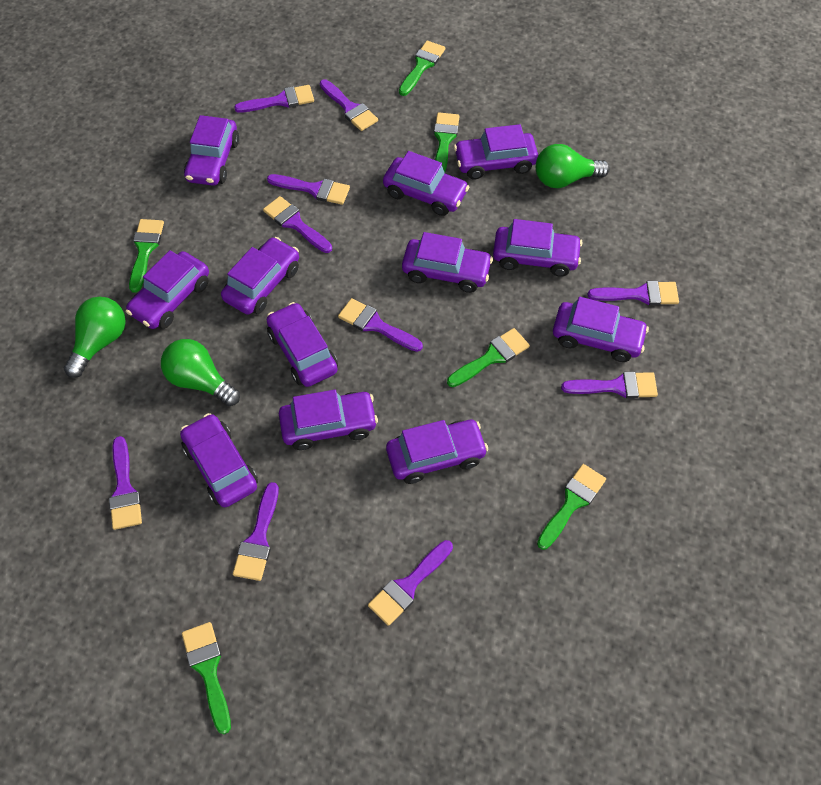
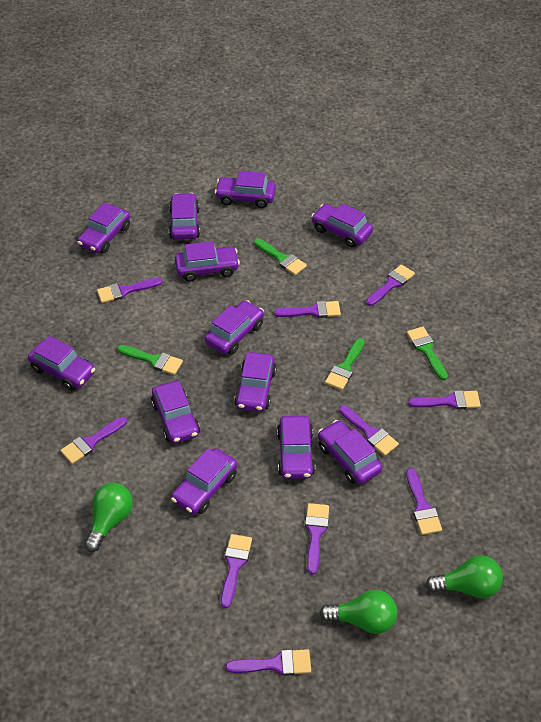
green brush: 6 -> 4

